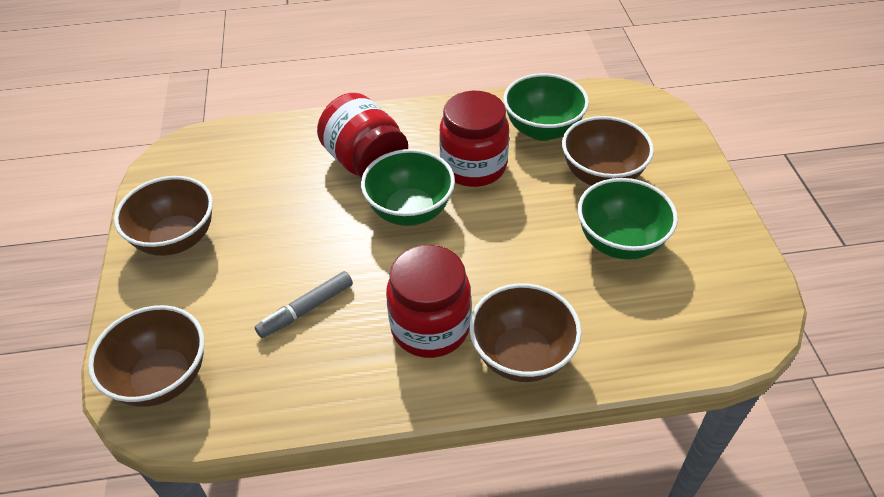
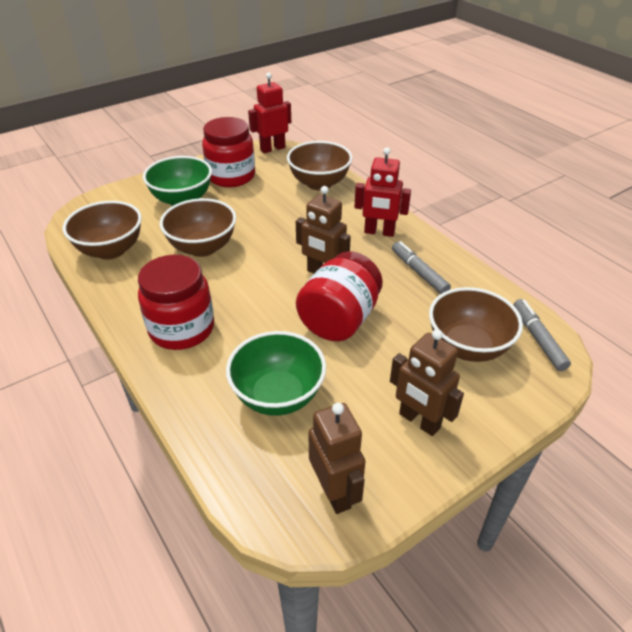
brown robot: 0 -> 3
green bowl: 3 -> 2
grey marker: 1 -> 2
red robot: 0 -> 2

